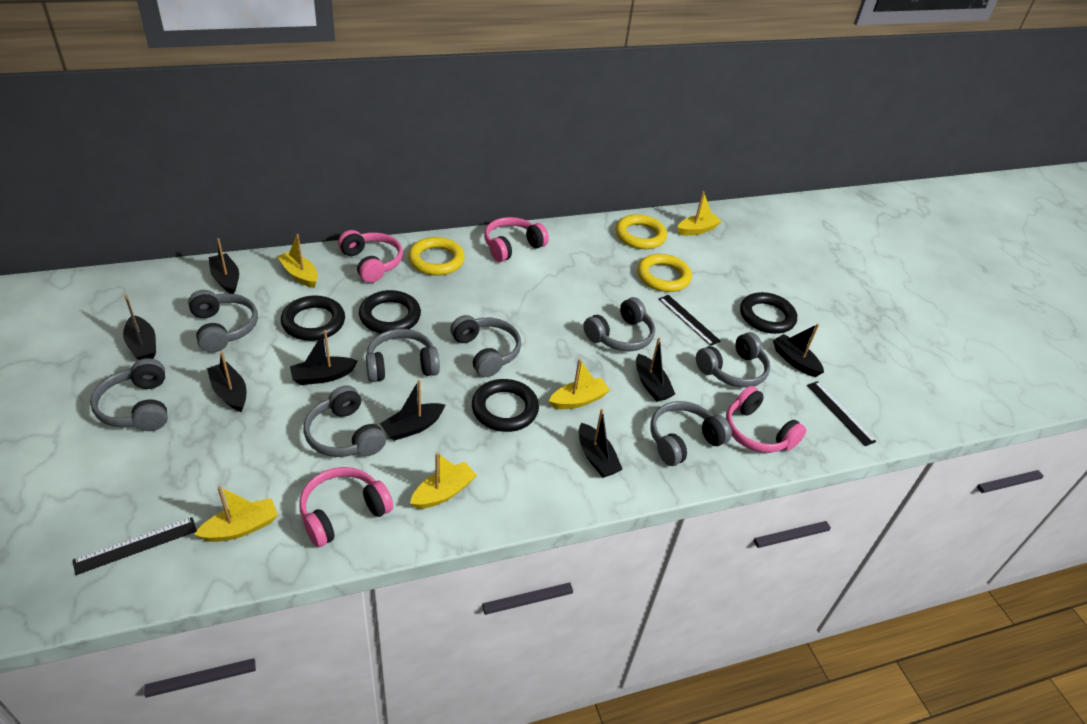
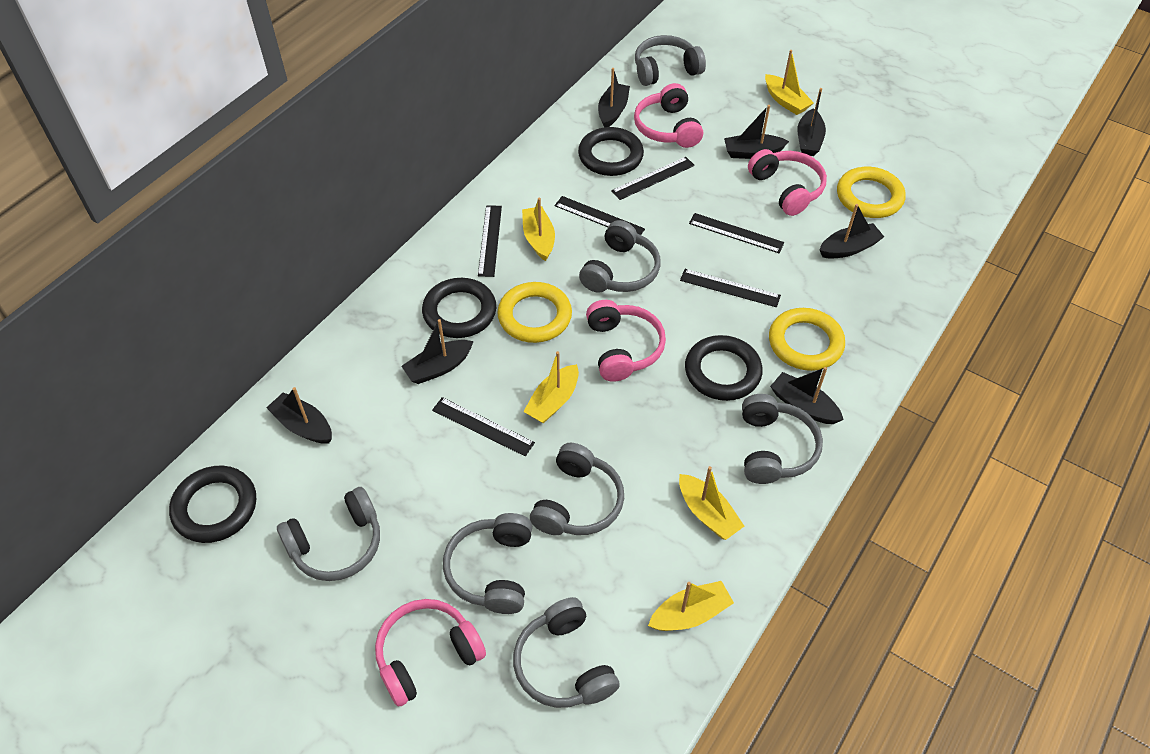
black boat: 8 -> 7
black ruler: 3 -> 6
grey headphones: 8 -> 7

